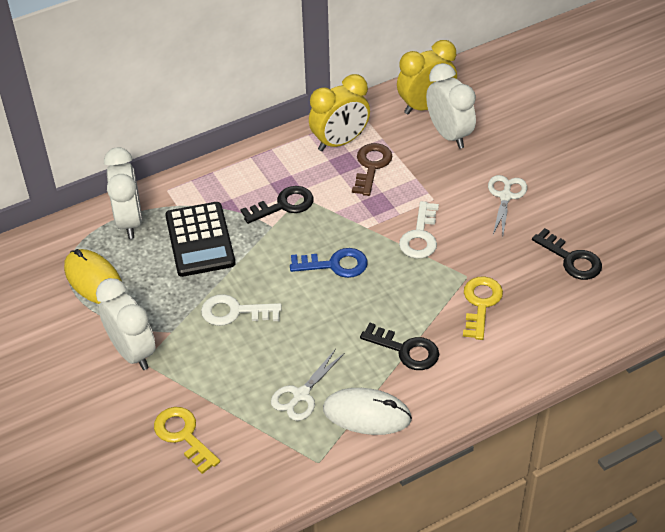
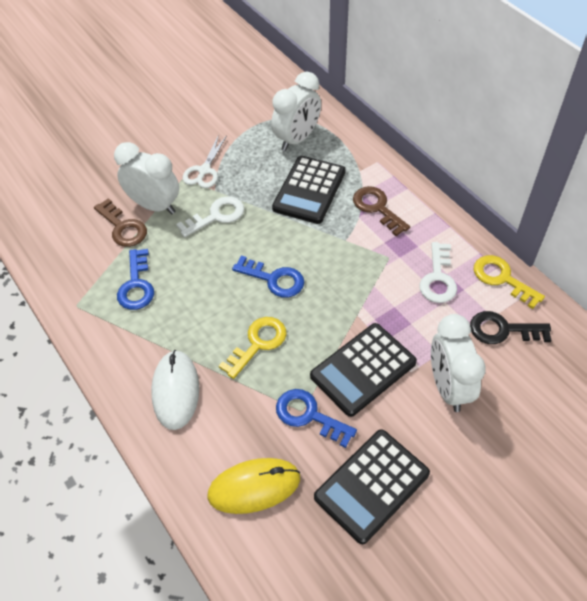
black calculator: 1 -> 3
black key: 3 -> 1
blue key: 1 -> 3
brown key: 1 -> 2
white scissors: 2 -> 1
yellow clock: 2 -> 0

